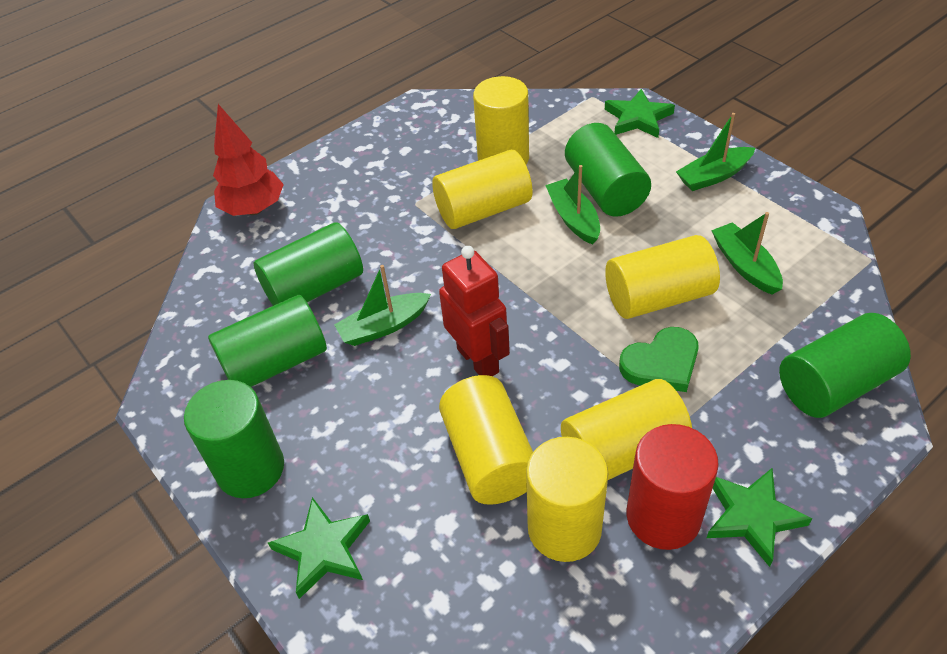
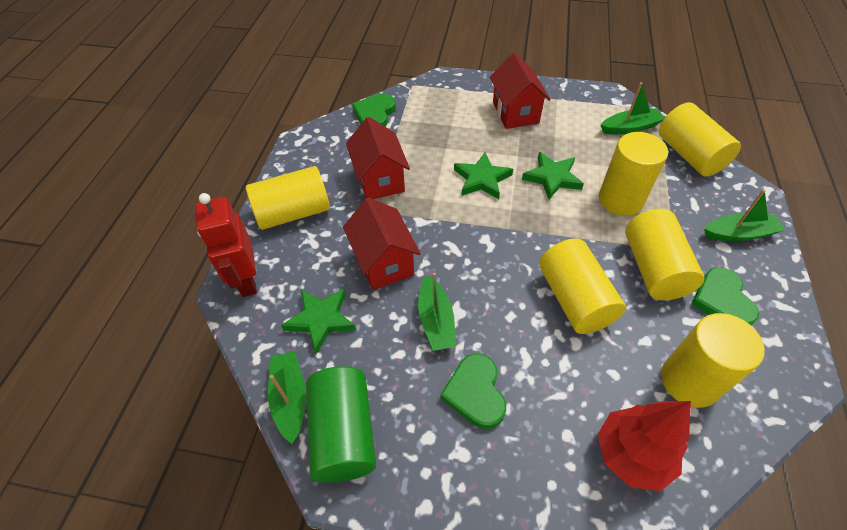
green cylinder: 5 -> 1
green heart: 1 -> 3
red cylinder: 1 -> 0
red house: 0 -> 3

